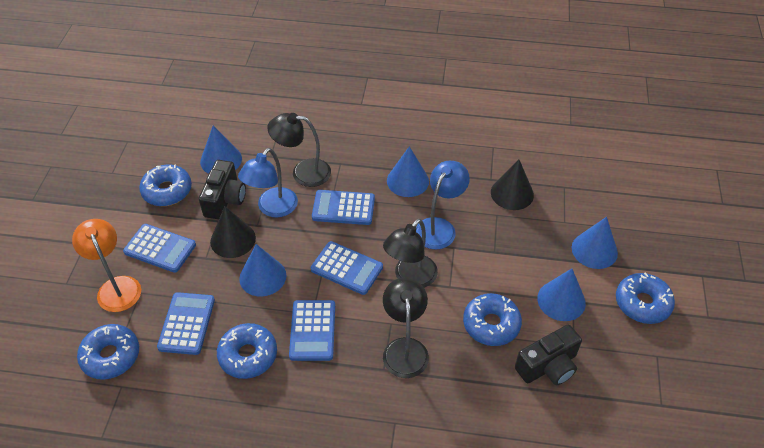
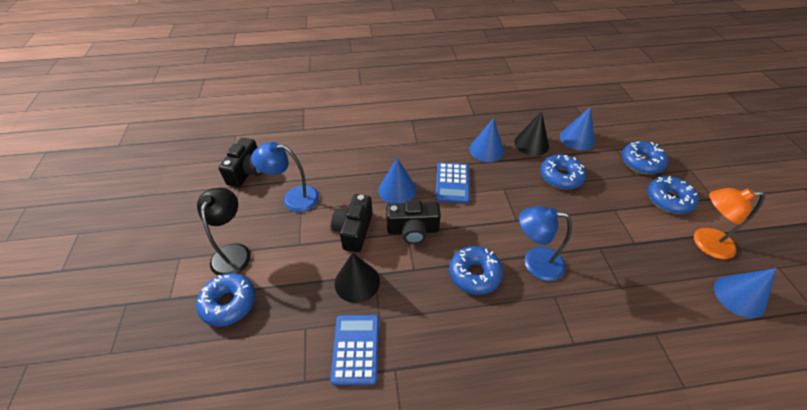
black camera: 2 -> 3
black lamp: 3 -> 1
blue calculator: 5 -> 2
blue cone: 5 -> 4

